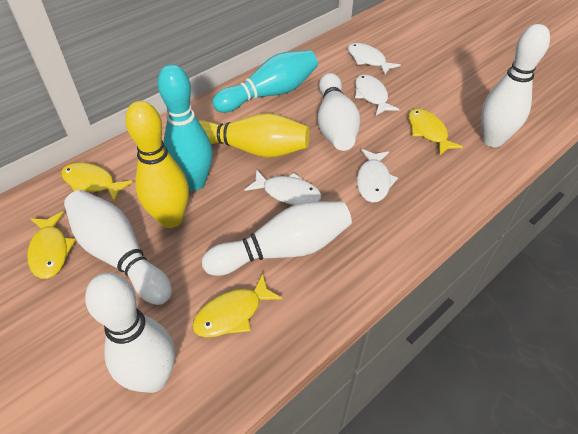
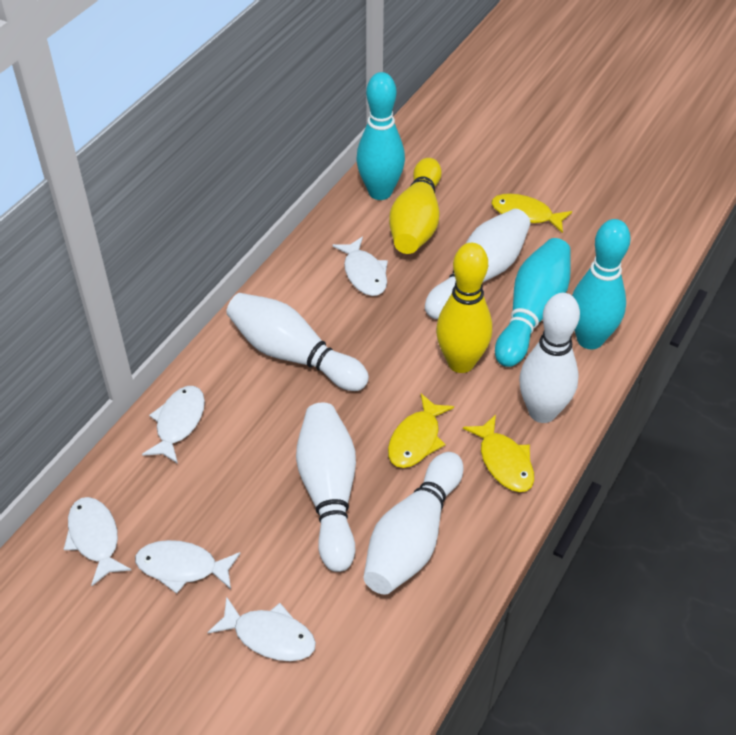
turquoise bowling pin: 2 -> 3
white fish: 4 -> 5
yellow fish: 4 -> 3

